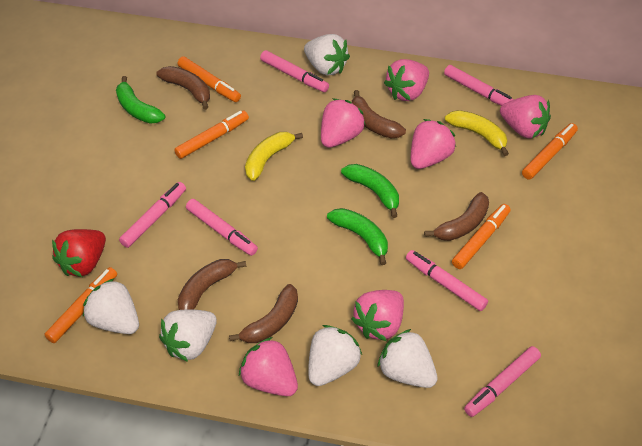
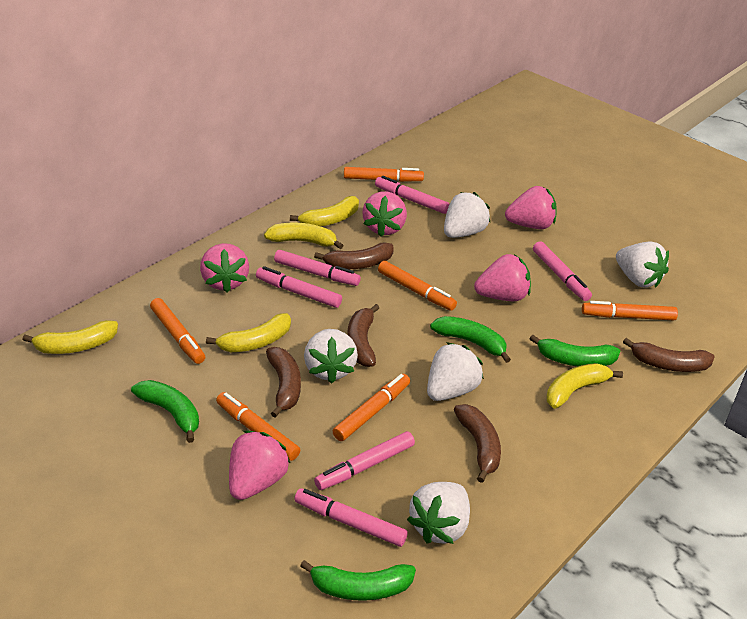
green banana: 3 -> 4
orange marker: 5 -> 6
pink strawberry: 6 -> 5
red strawberry: 1 -> 0
yellow banana: 2 -> 5

